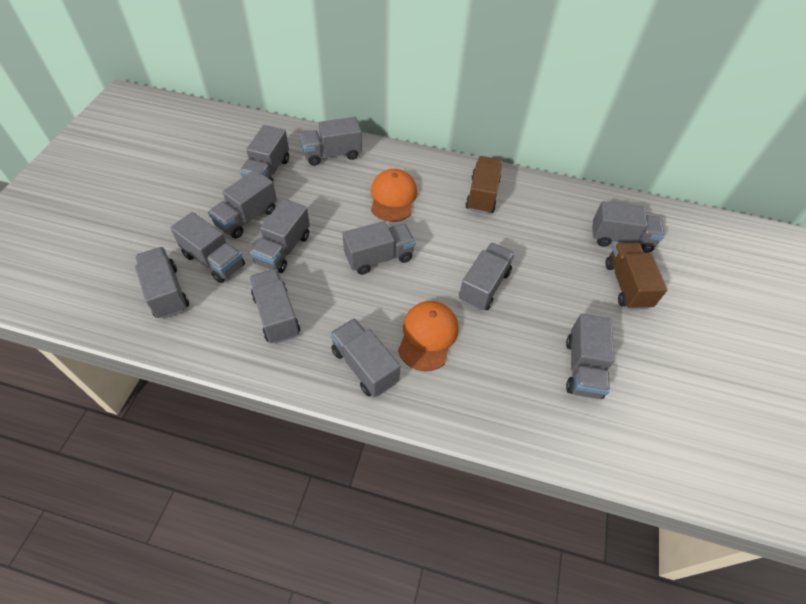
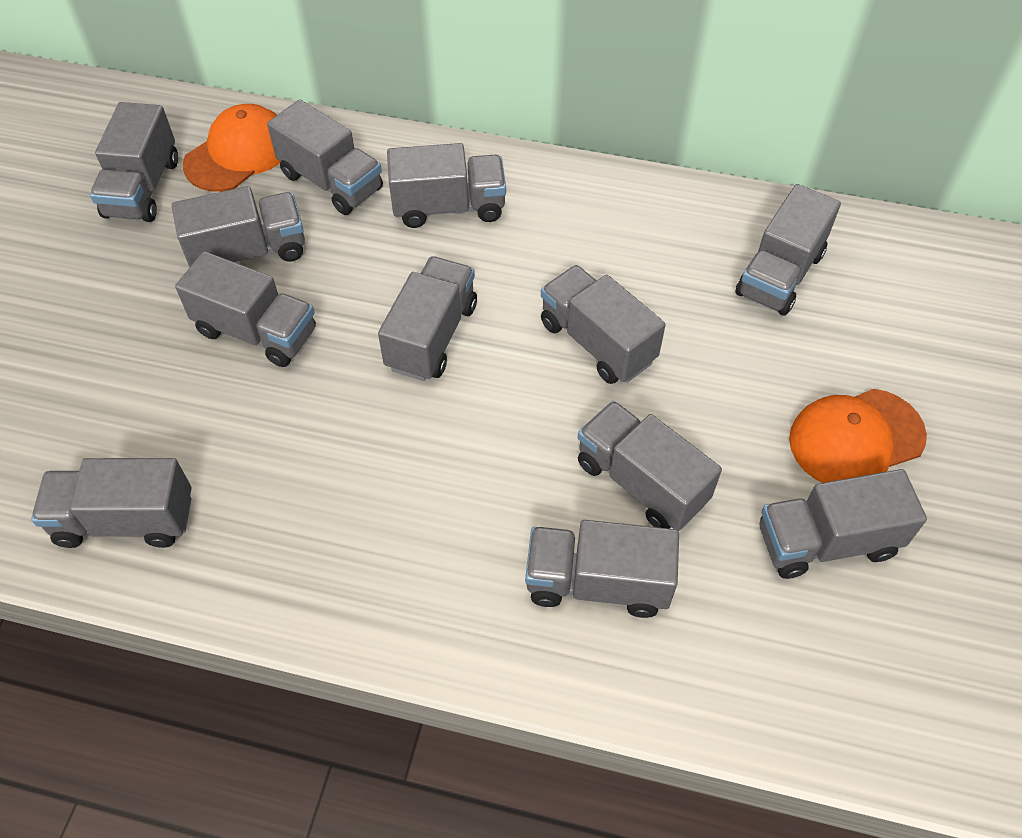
brown truck: 2 -> 0

